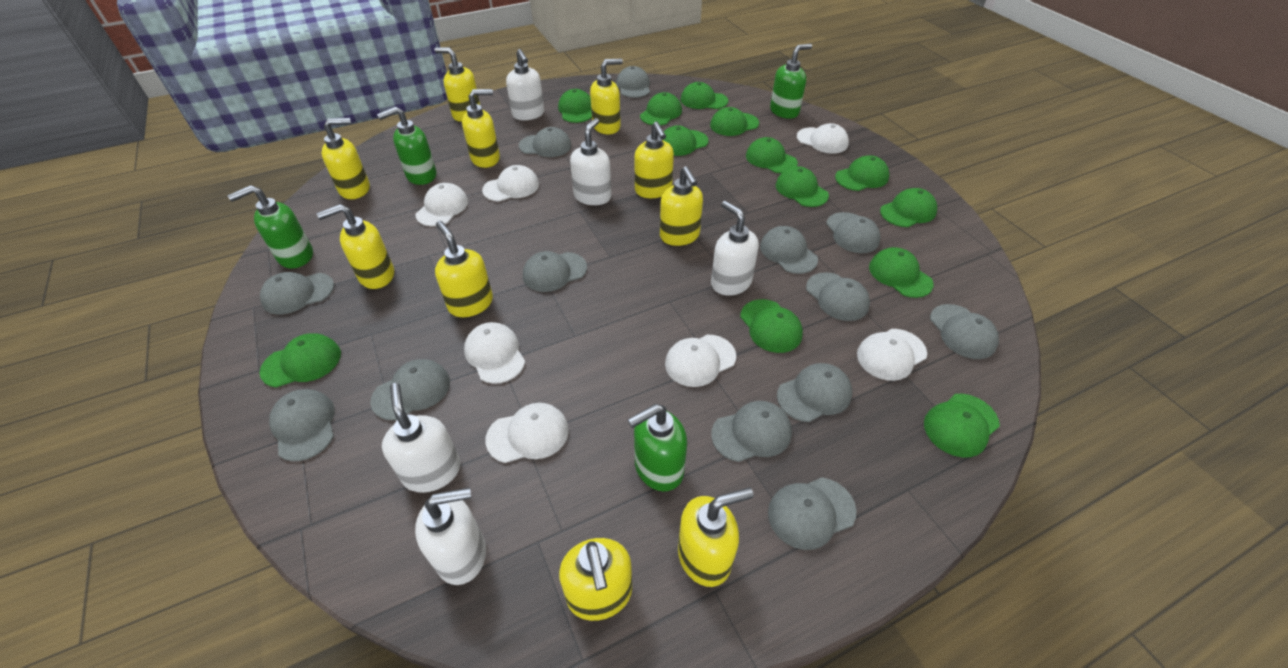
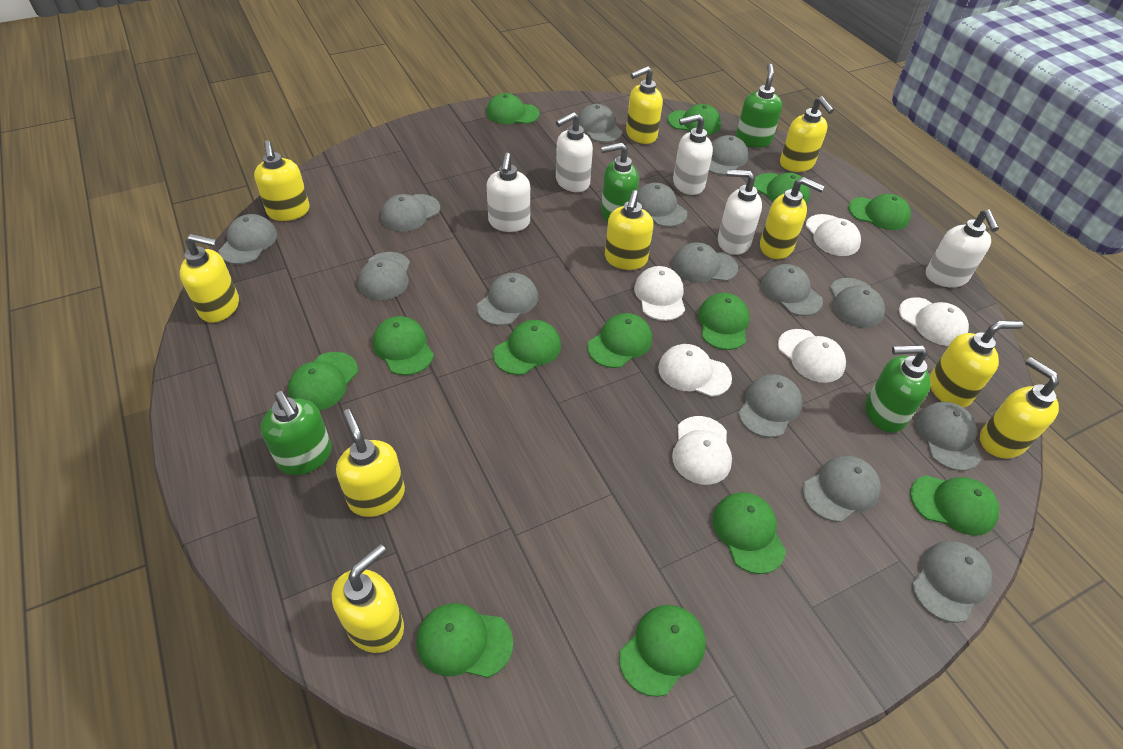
grey cap: 13 -> 14
white cap: 7 -> 6

